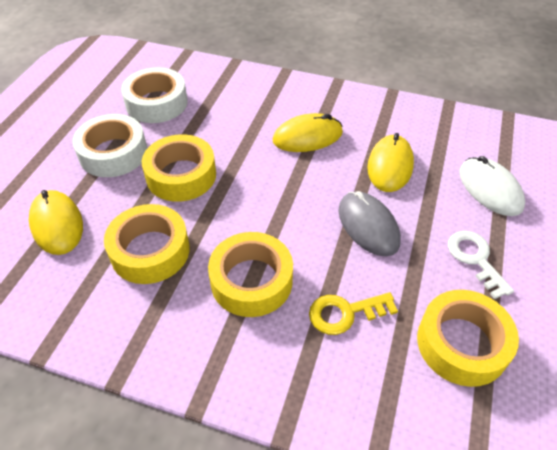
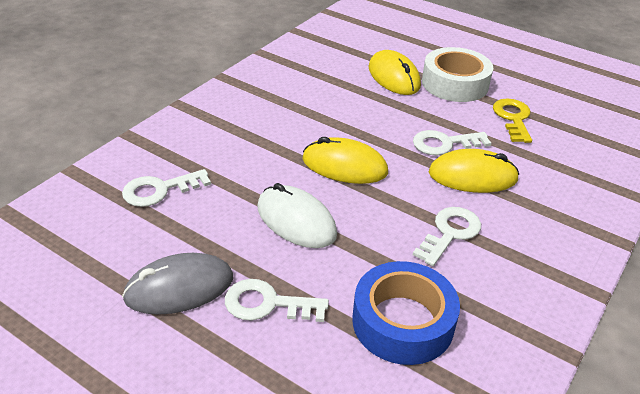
blue tape: 0 -> 1
white key: 1 -> 4
white tape: 2 -> 1
yellow tape: 4 -> 0

